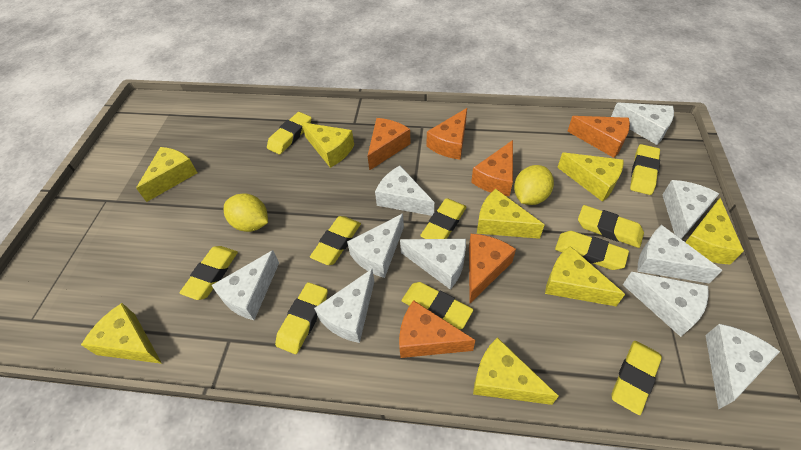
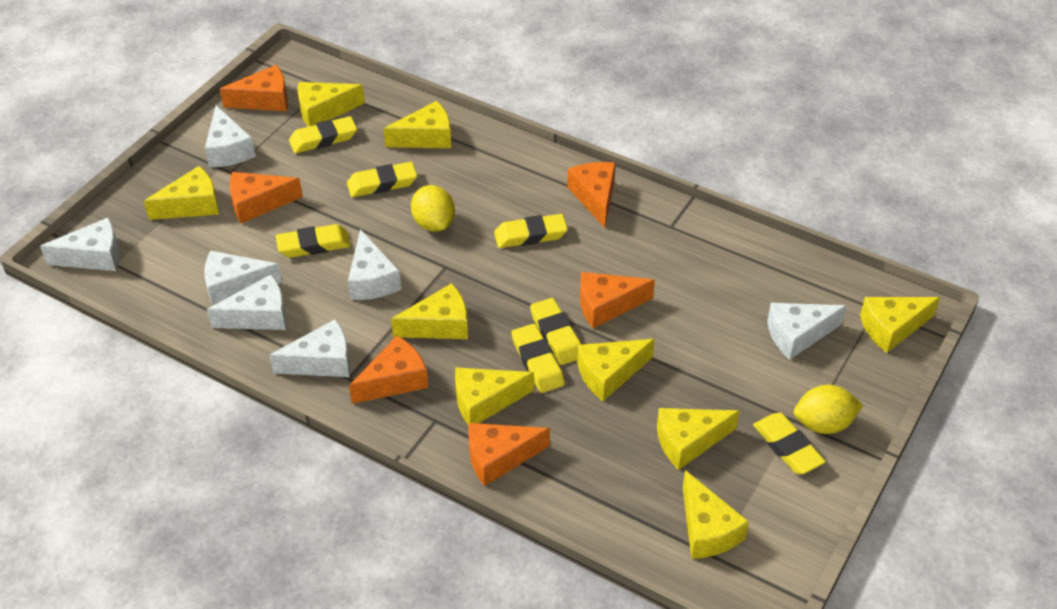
white cheese: 10 -> 7
yellow cheese: 8 -> 9
yellow eraser: 10 -> 7

